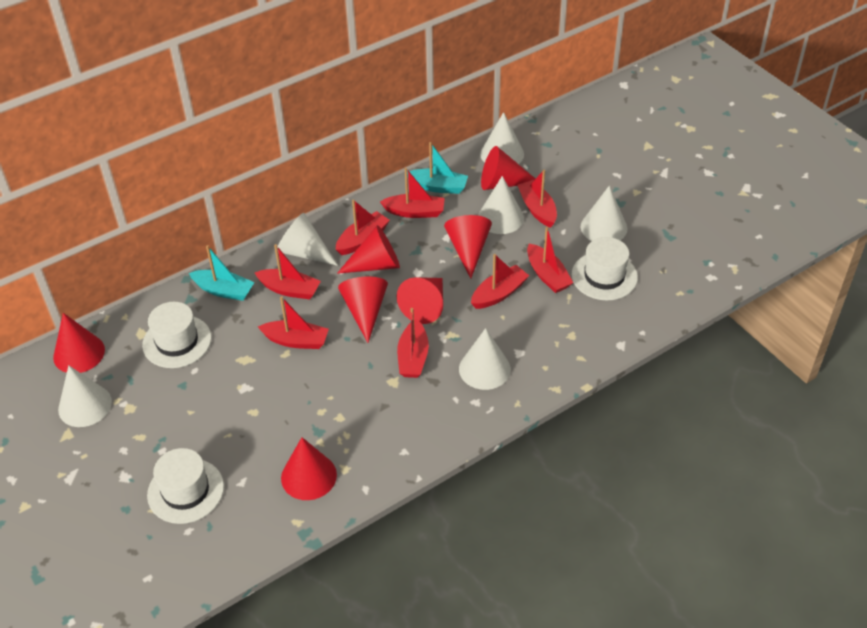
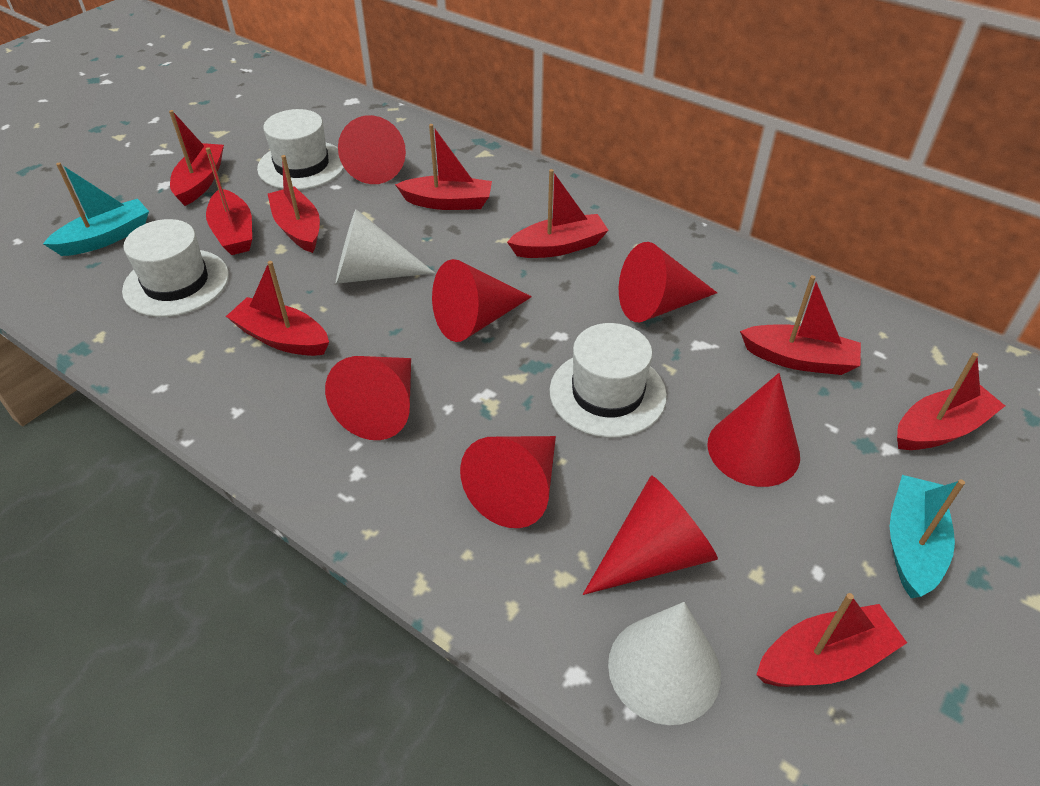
red boat: 8 -> 9
white cone: 6 -> 2

